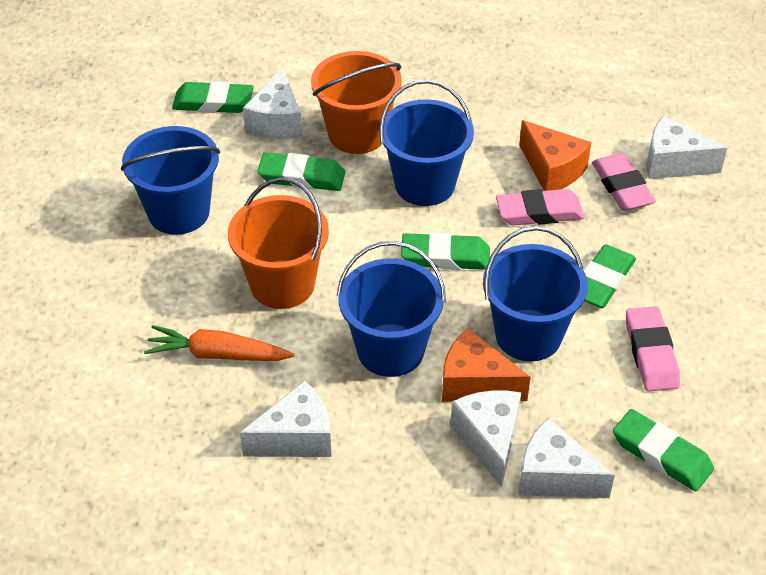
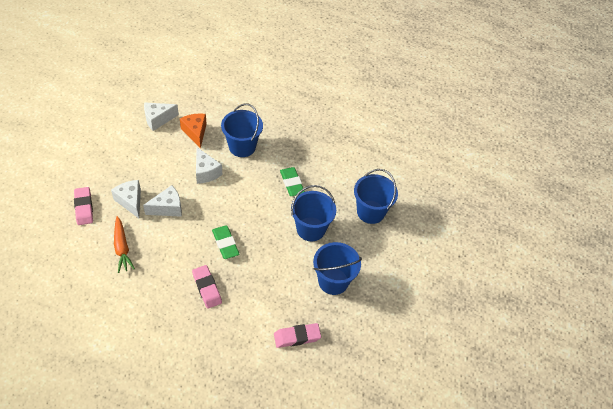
green eraser: 5 -> 2
orange bucket: 2 -> 0
orange cheese: 2 -> 1
white cheese: 5 -> 4

